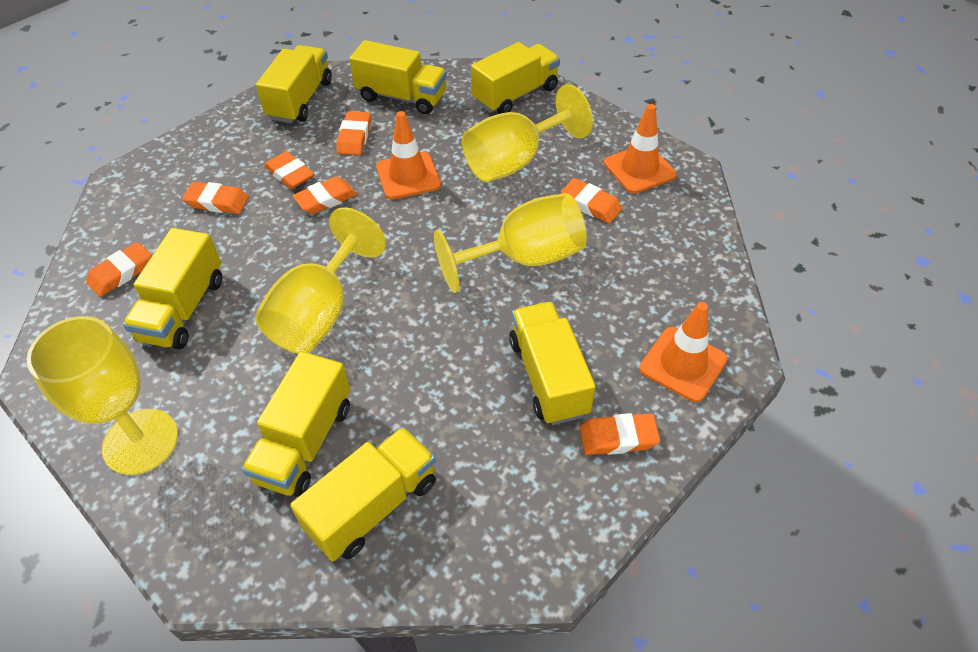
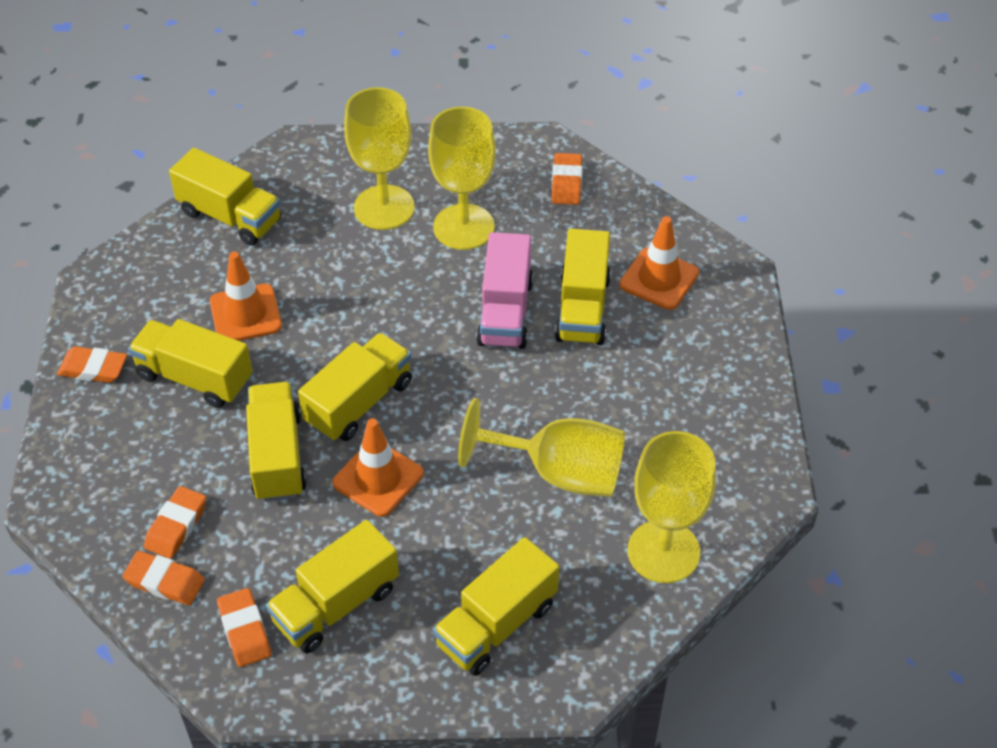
orange eraser: 7 -> 5
pink truck: 0 -> 1

